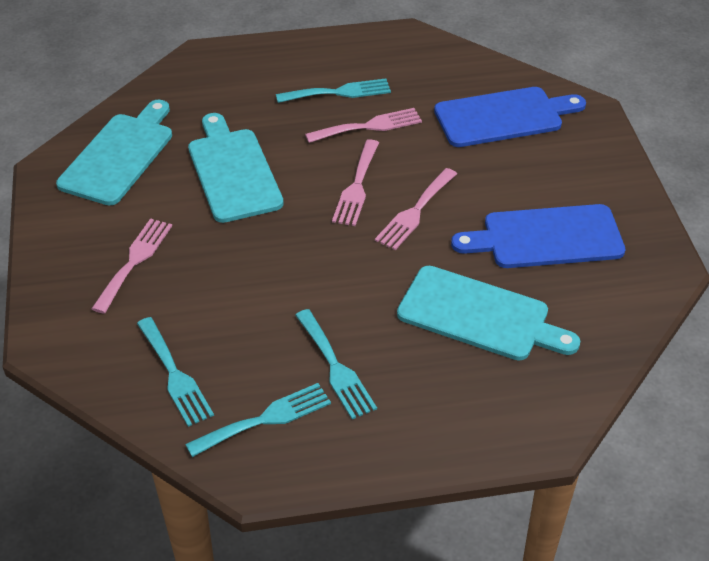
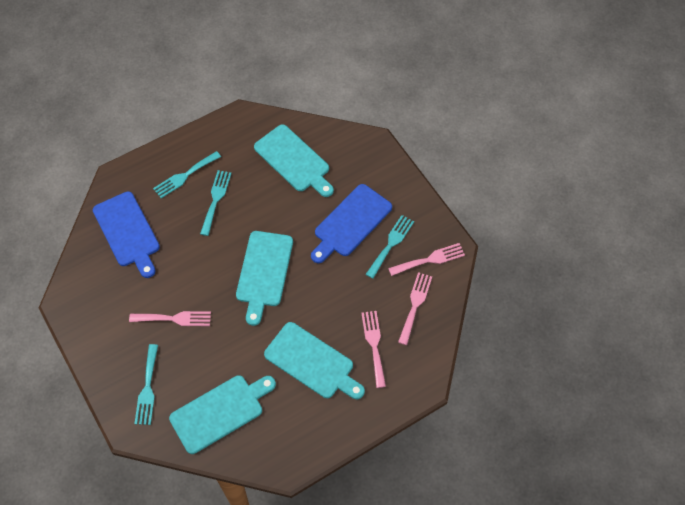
turquoise cutting board: 3 -> 4

